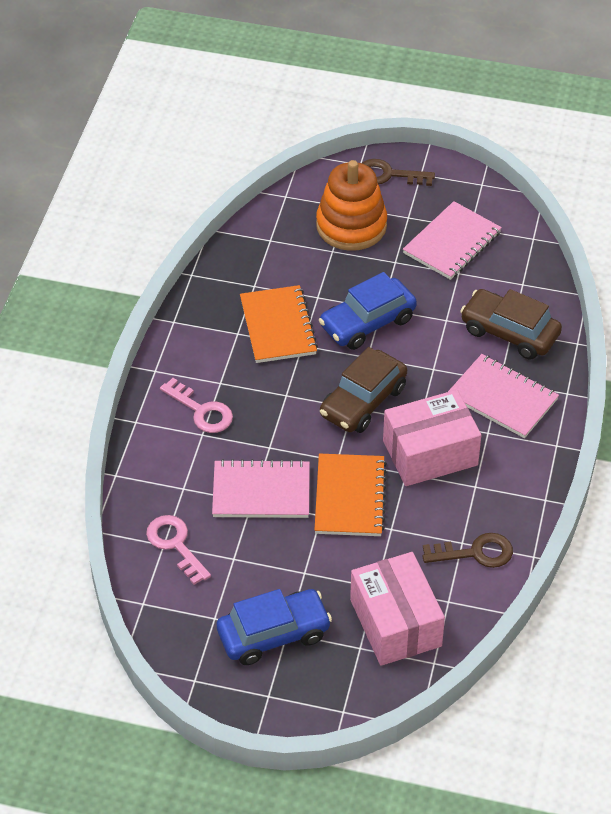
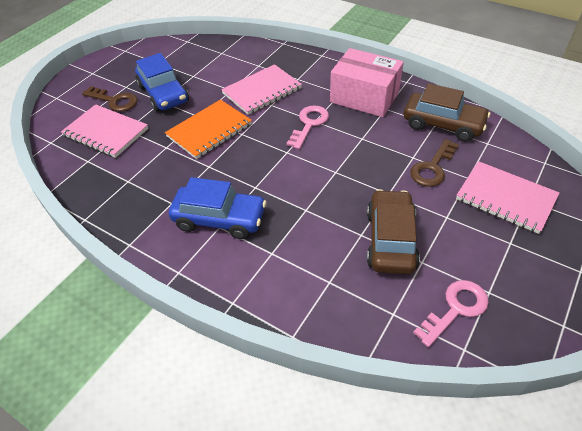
orange notebook: 2 -> 1
orange stacking toy: 1 -> 0
pink box: 2 -> 1

